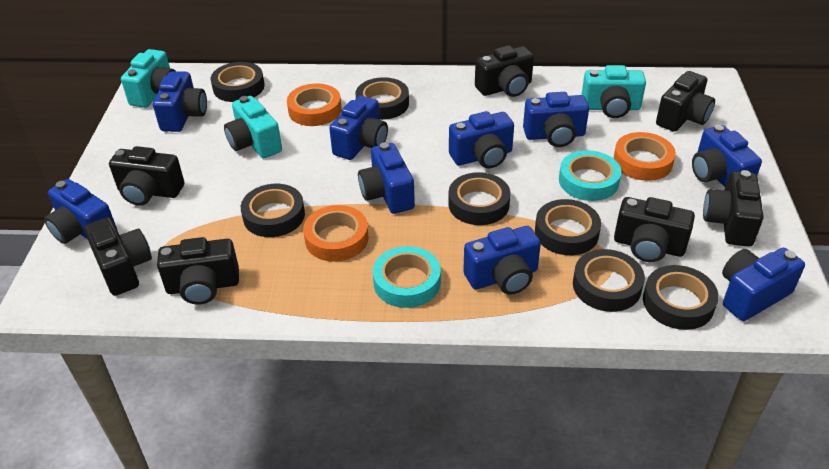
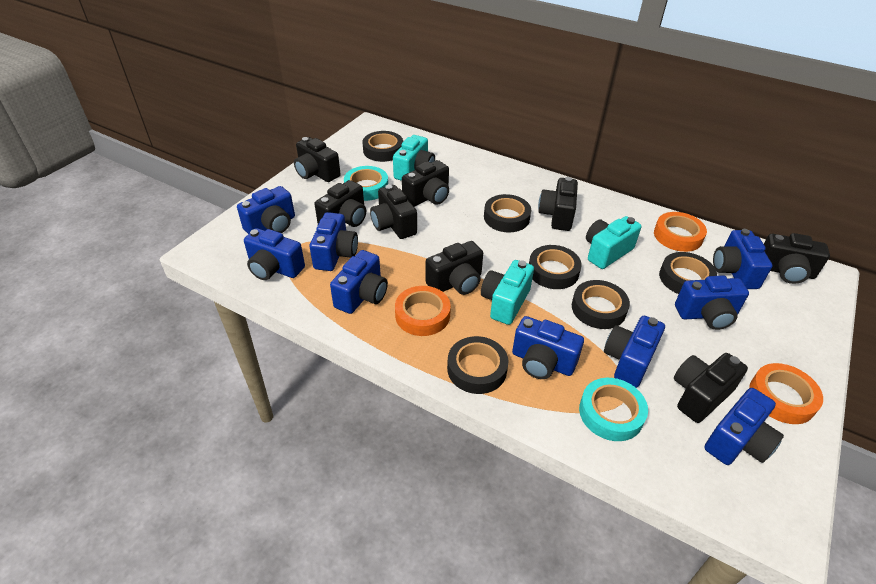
black camera: 7 -> 8
black tape: 7 -> 6

